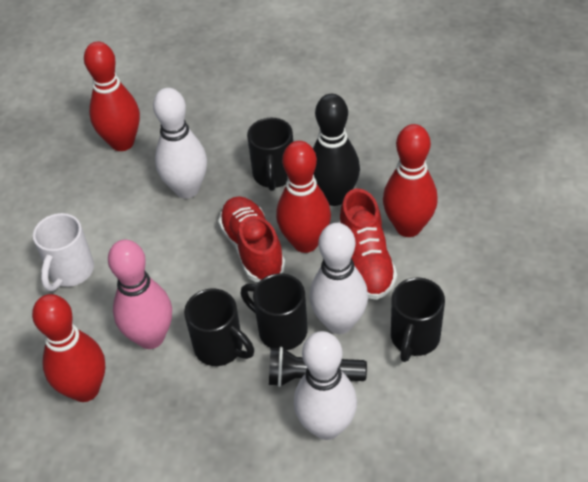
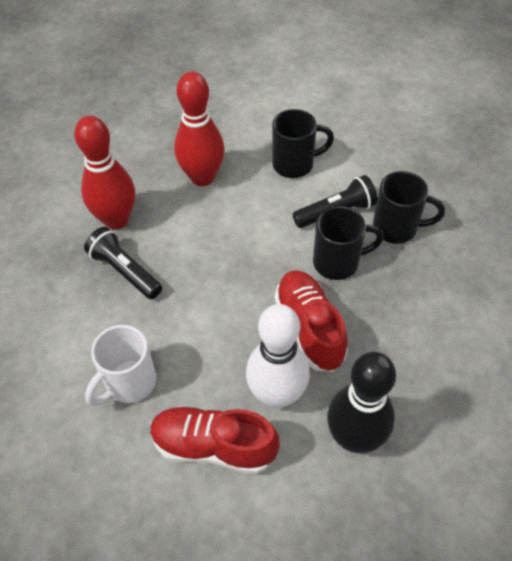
black flashlight: 1 -> 2
black mug: 4 -> 3
pink bowling pin: 1 -> 0
red bowling pin: 4 -> 2
white bowling pin: 3 -> 1

